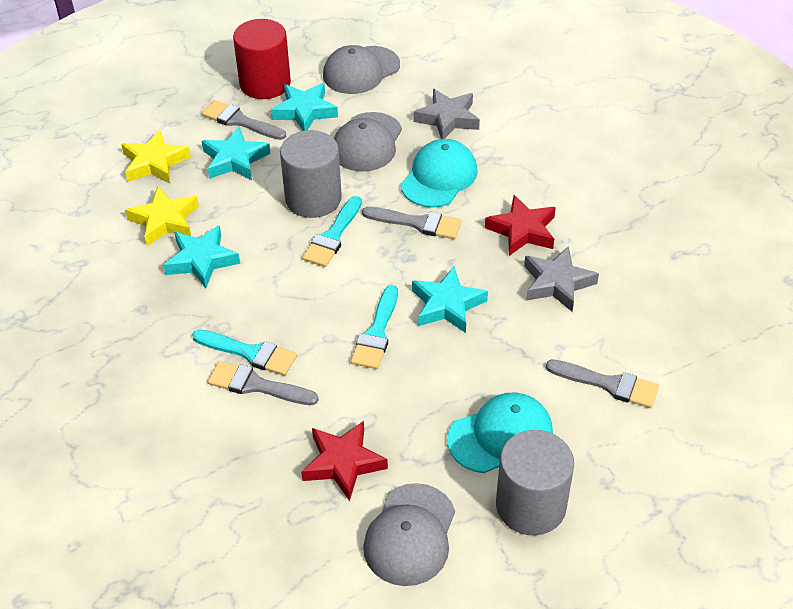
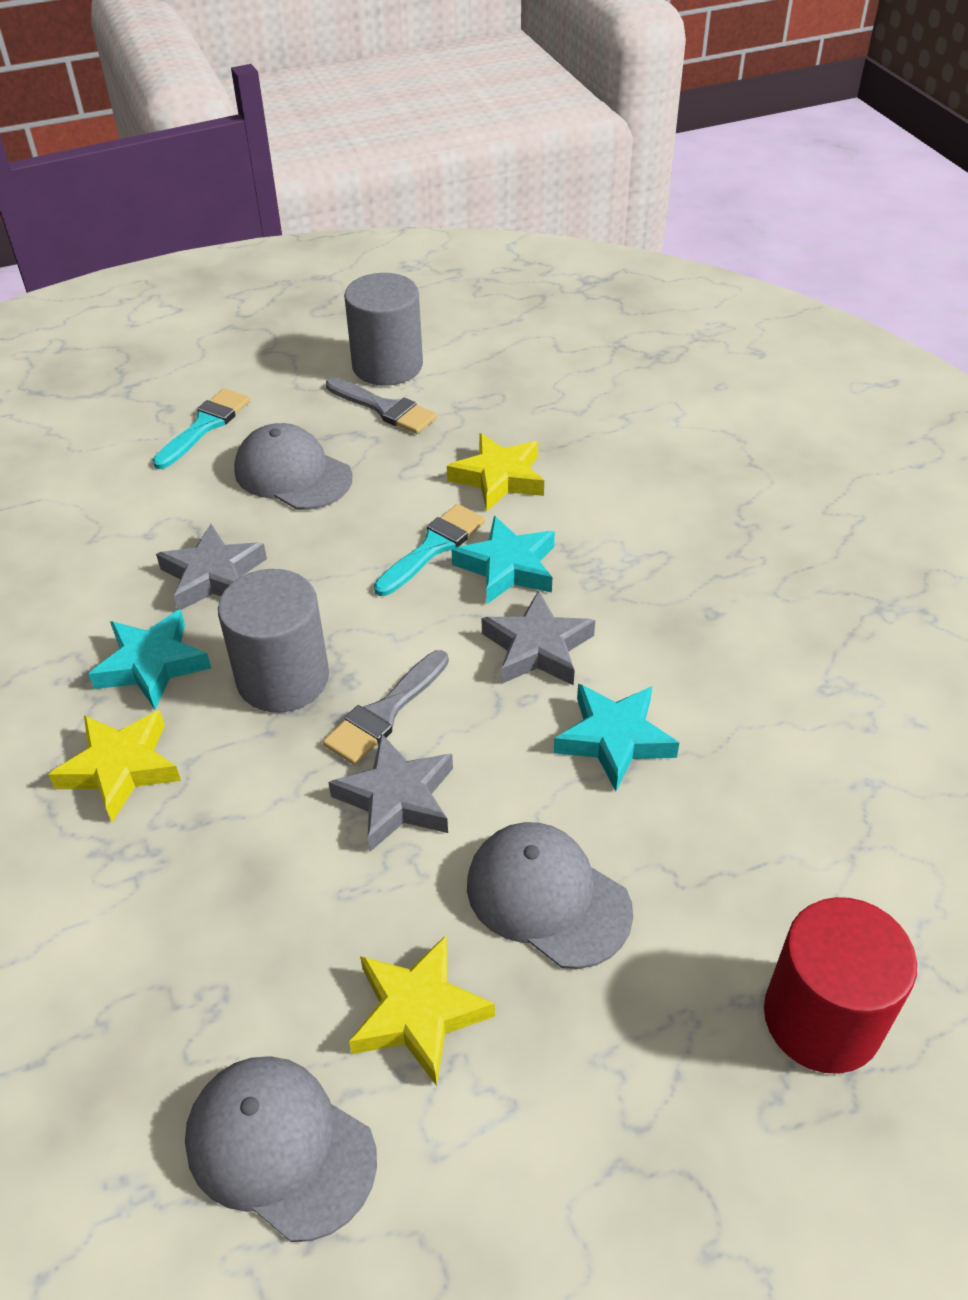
grey brush: 4 -> 2
grey star: 2 -> 3
red star: 2 -> 0
turquoise brush: 3 -> 2
turquoise cap: 2 -> 0
turquoise star: 4 -> 3
yellow star: 2 -> 3

